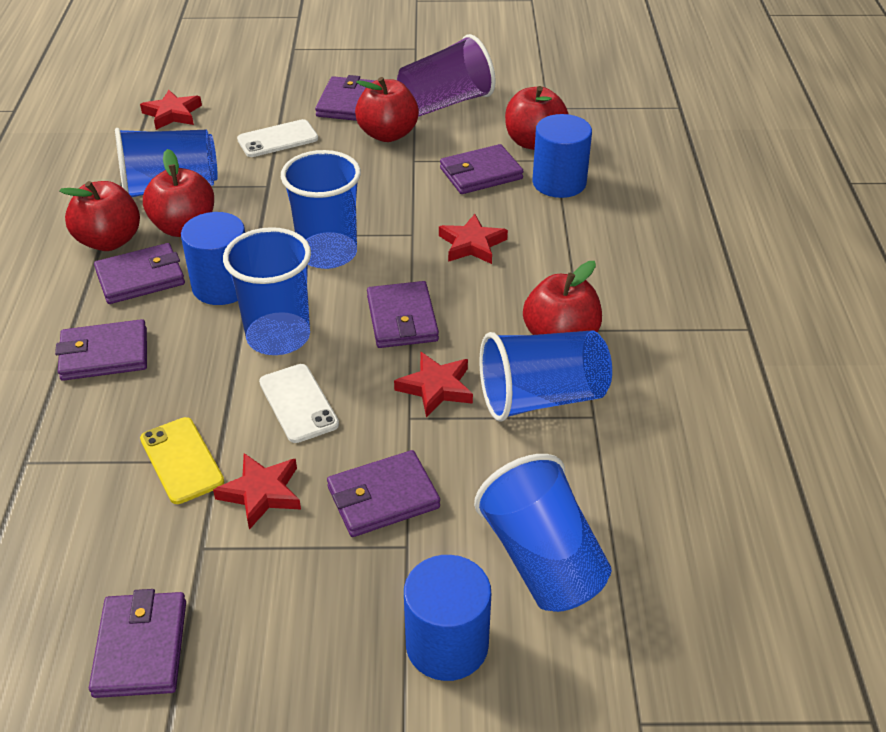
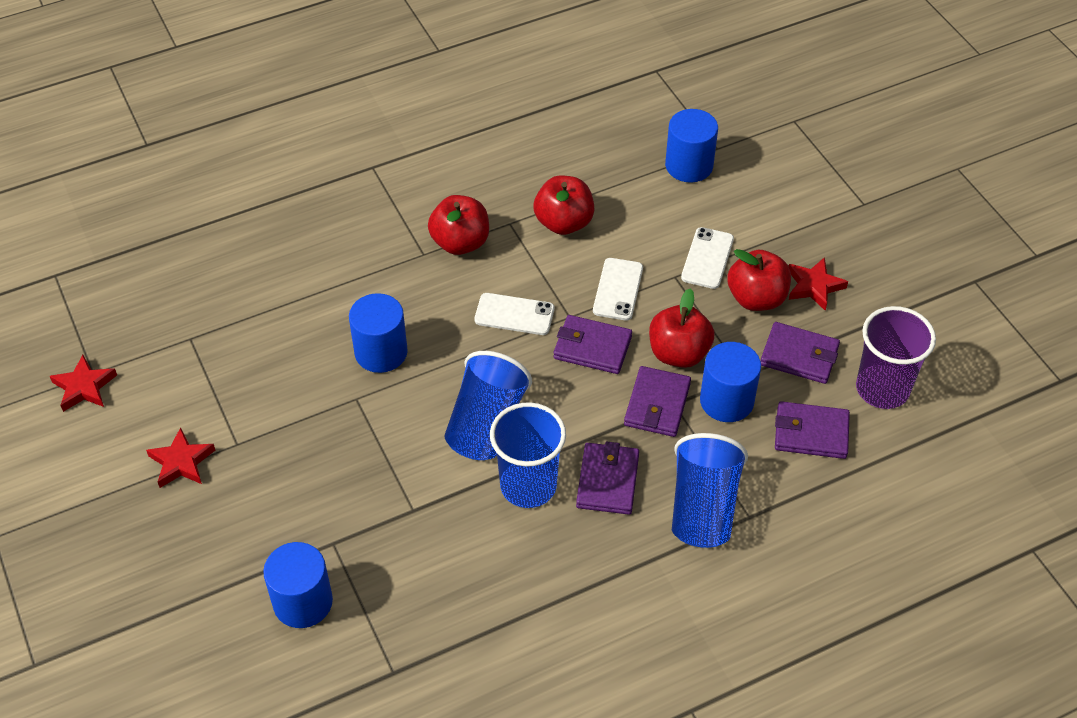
blue cup: 5 -> 3
blue cylinder: 3 -> 4
purple wallet: 7 -> 5
red apple: 5 -> 4
red star: 4 -> 3
white phone: 2 -> 3
yellow phone: 1 -> 0

